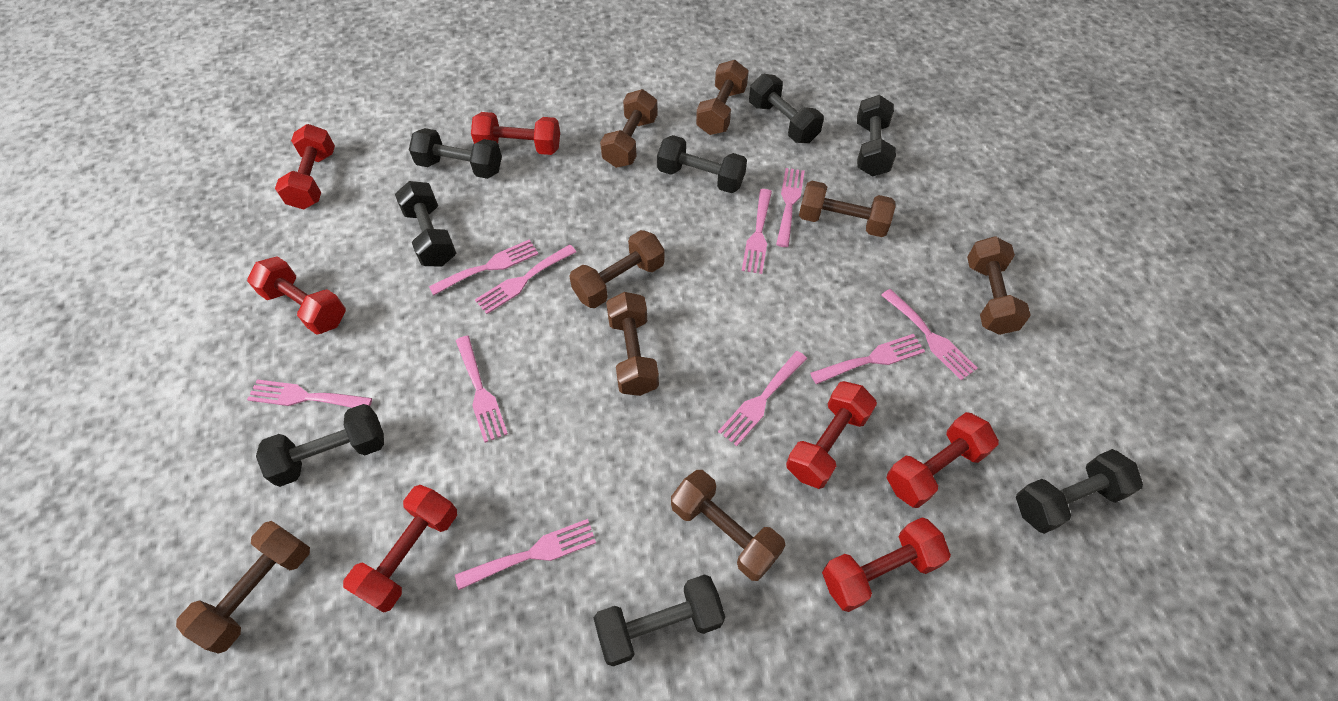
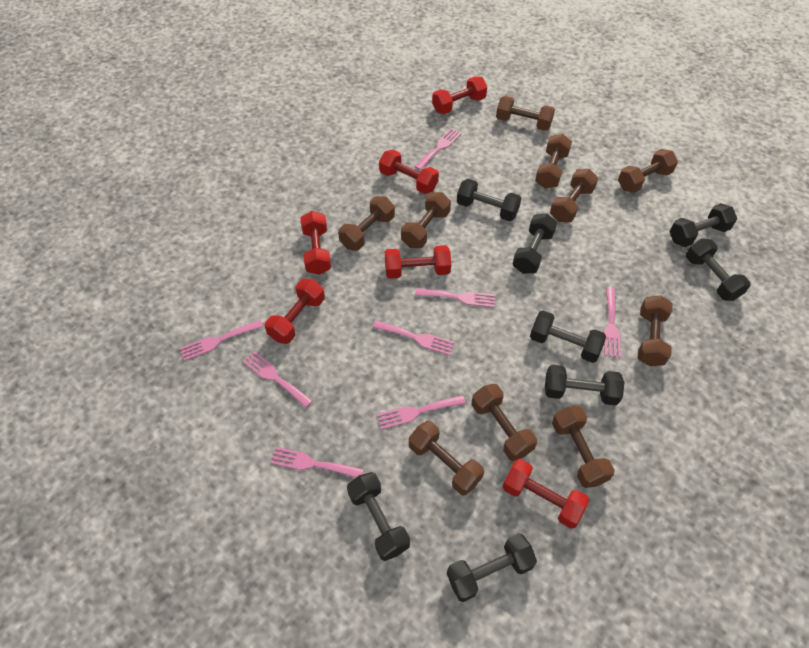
brown dumbbell: 8 -> 10
pink fork: 10 -> 8
red dumbbell: 7 -> 6

